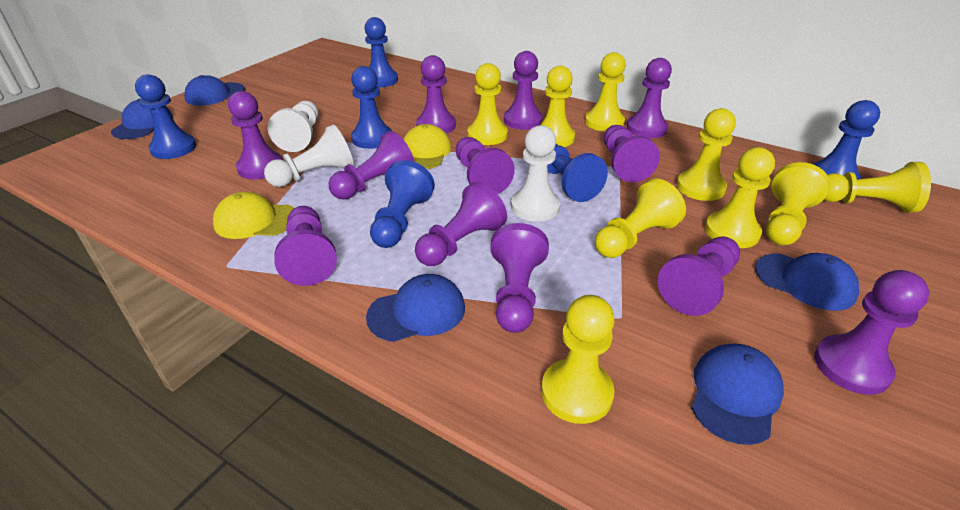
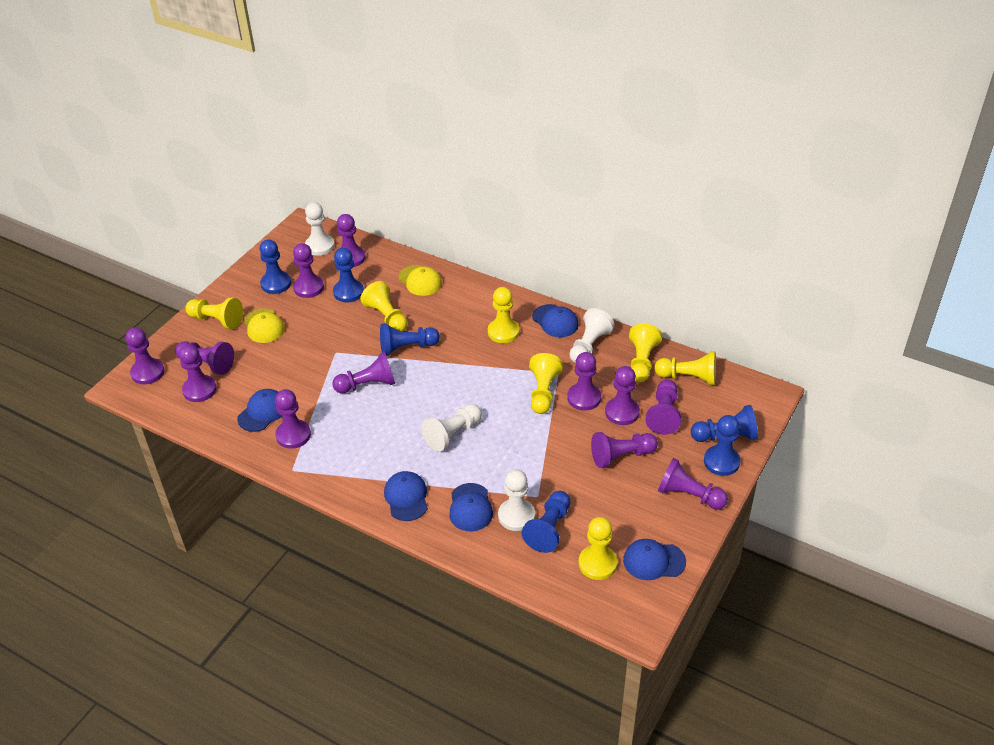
white pawn: 3 -> 4
yellow pawn: 9 -> 7

